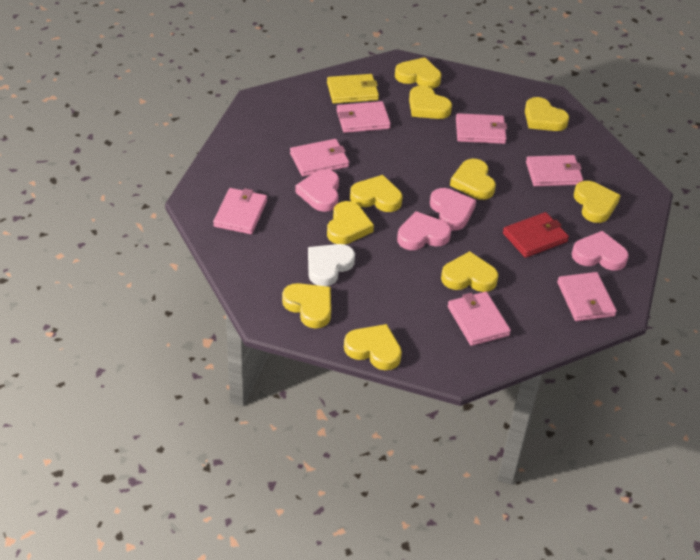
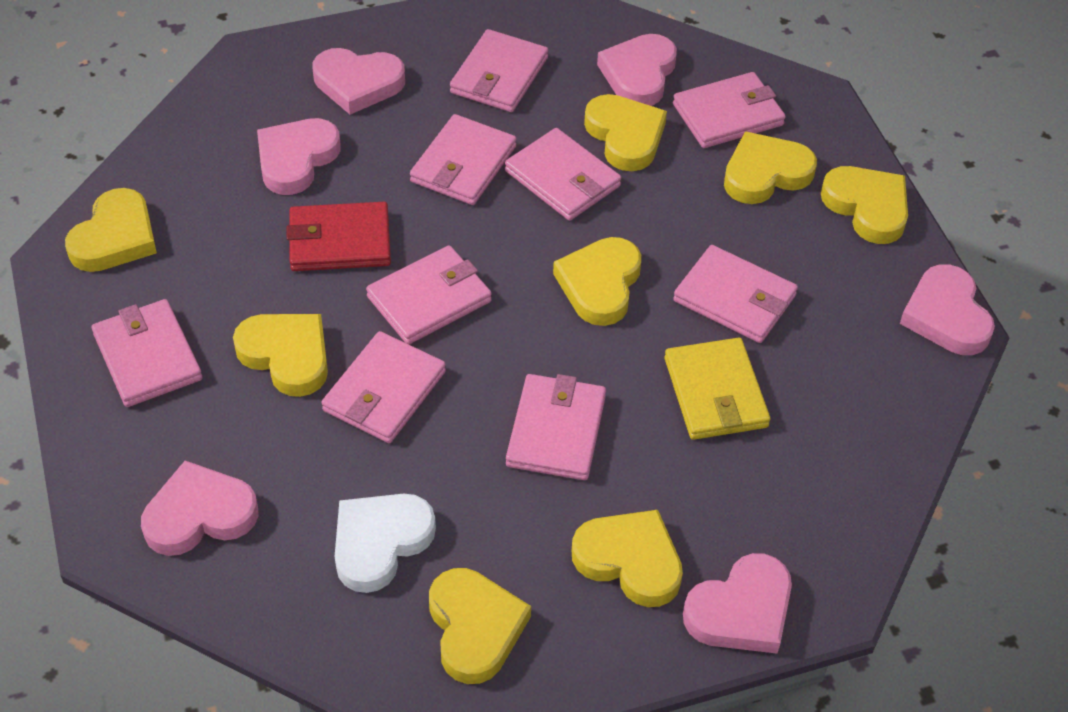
pink heart: 4 -> 6
pink wallet: 7 -> 9
yellow heart: 10 -> 8

